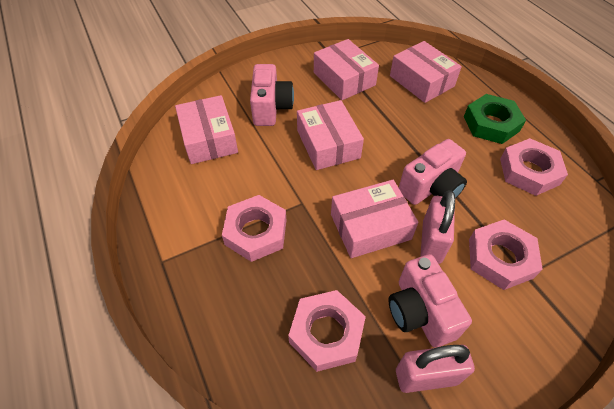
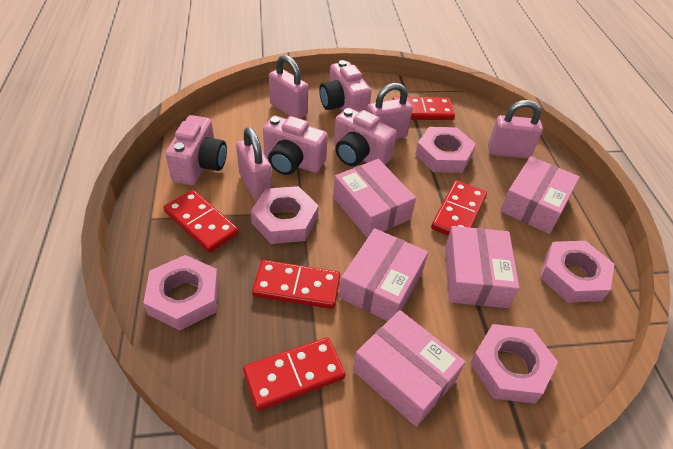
green nut: 1 -> 0
pink camera: 3 -> 4
pink nut: 4 -> 5
pink padlock: 2 -> 4
red domino: 0 -> 5

